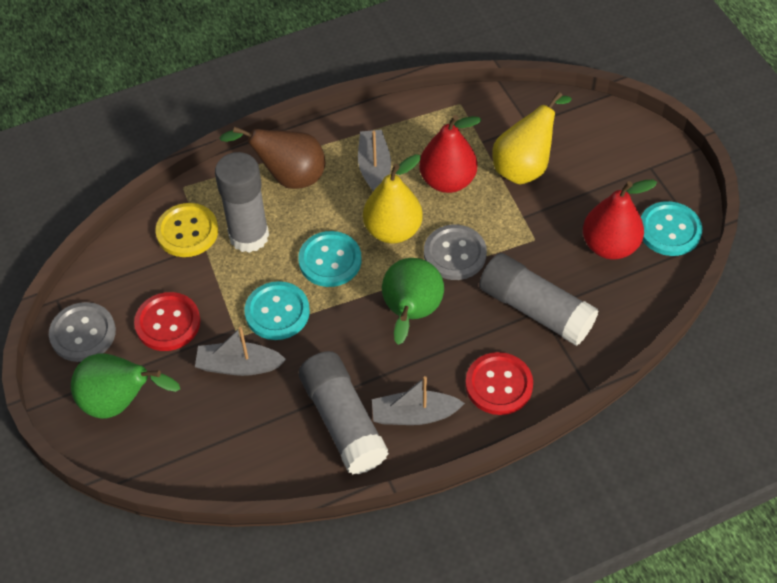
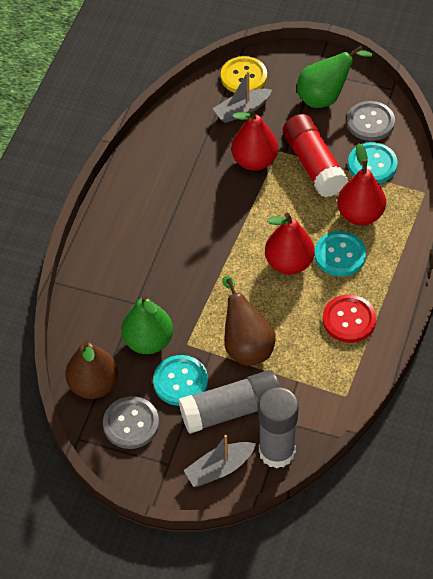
brown pear: 1 -> 2
grey boat: 3 -> 2
grey glue stick: 3 -> 2
red button: 2 -> 1
red glue stick: 0 -> 1
red pear: 2 -> 3
yellow pear: 2 -> 0

